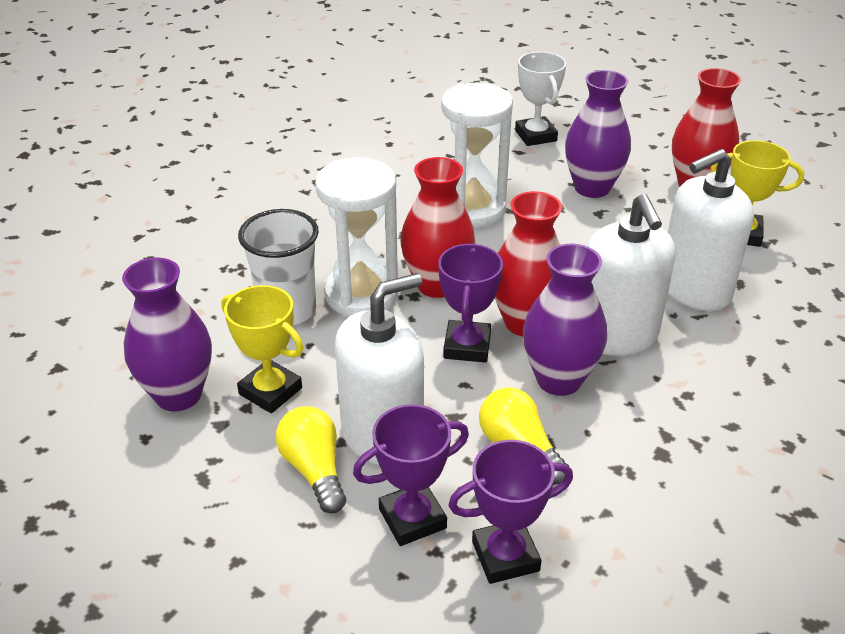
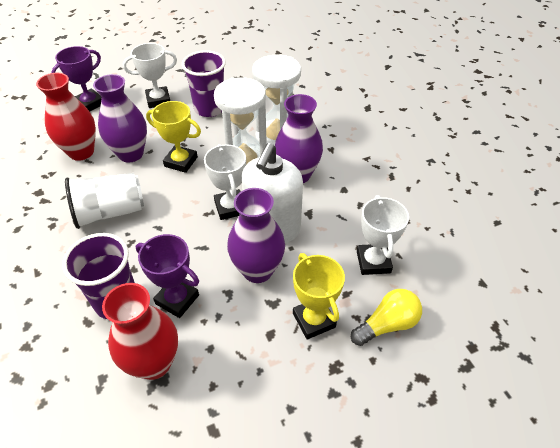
purple cup: 0 -> 2
purple trophy: 3 -> 2
red vase: 3 -> 2
white soap dispenser: 3 -> 1
white trophy: 1 -> 3
yellow light bulb: 2 -> 1

